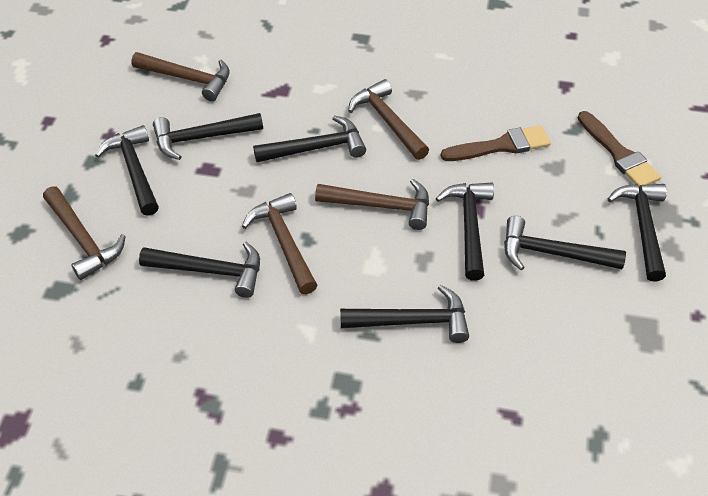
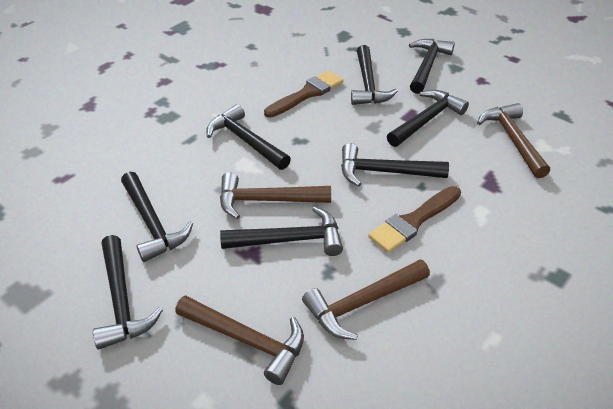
brown hammer: 5 -> 4

